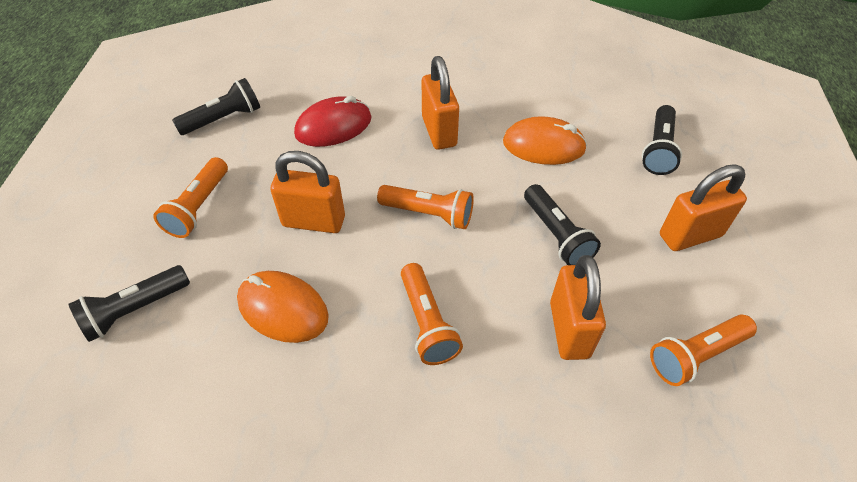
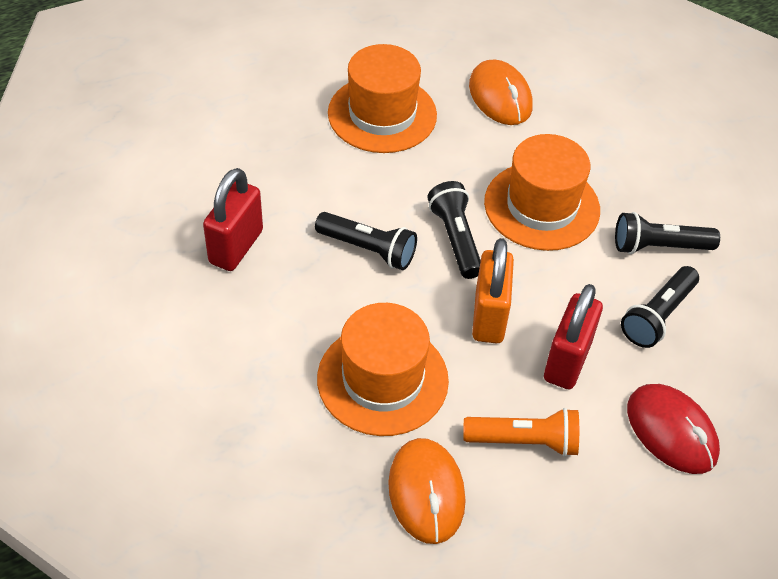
orange flashlight: 4 -> 1
orange hat: 0 -> 3
orange padlock: 4 -> 1
red padlock: 0 -> 2

